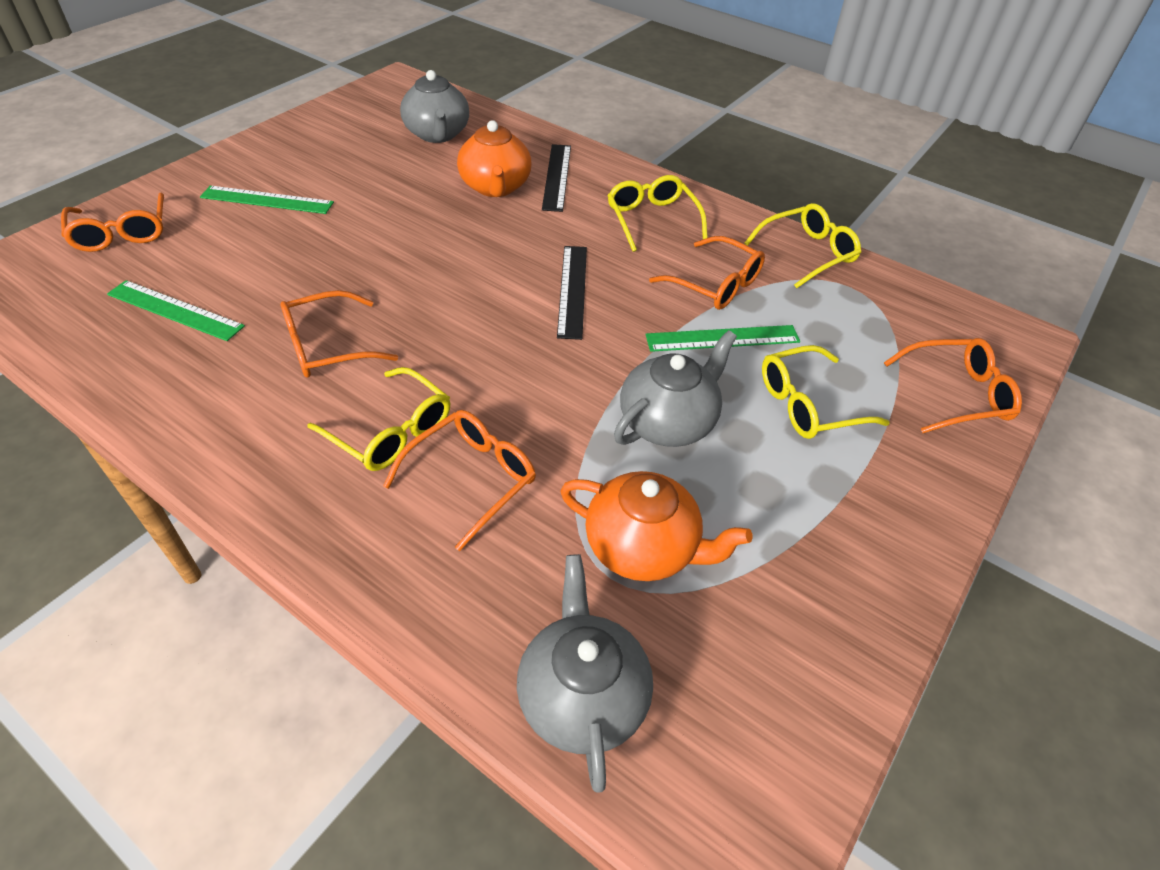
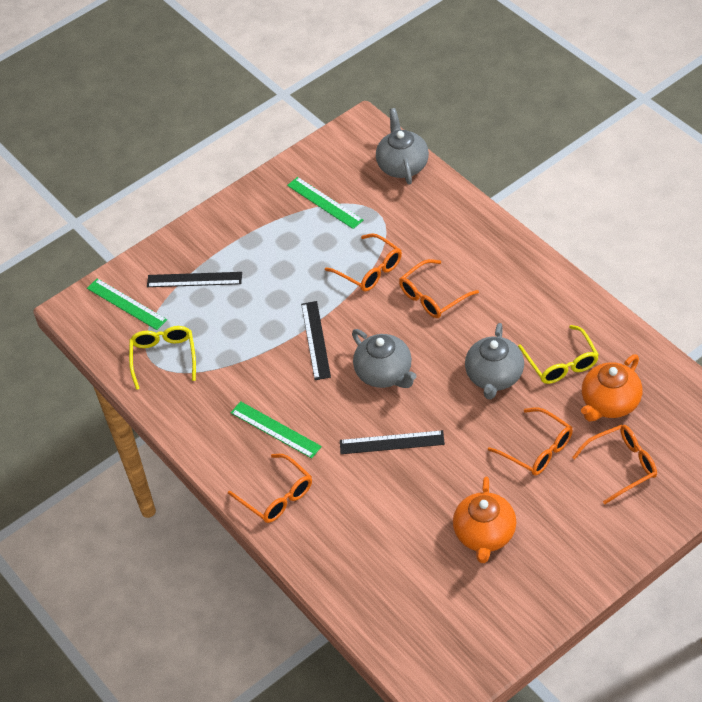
black ruler: 2 -> 3
yellow glasses: 4 -> 2

